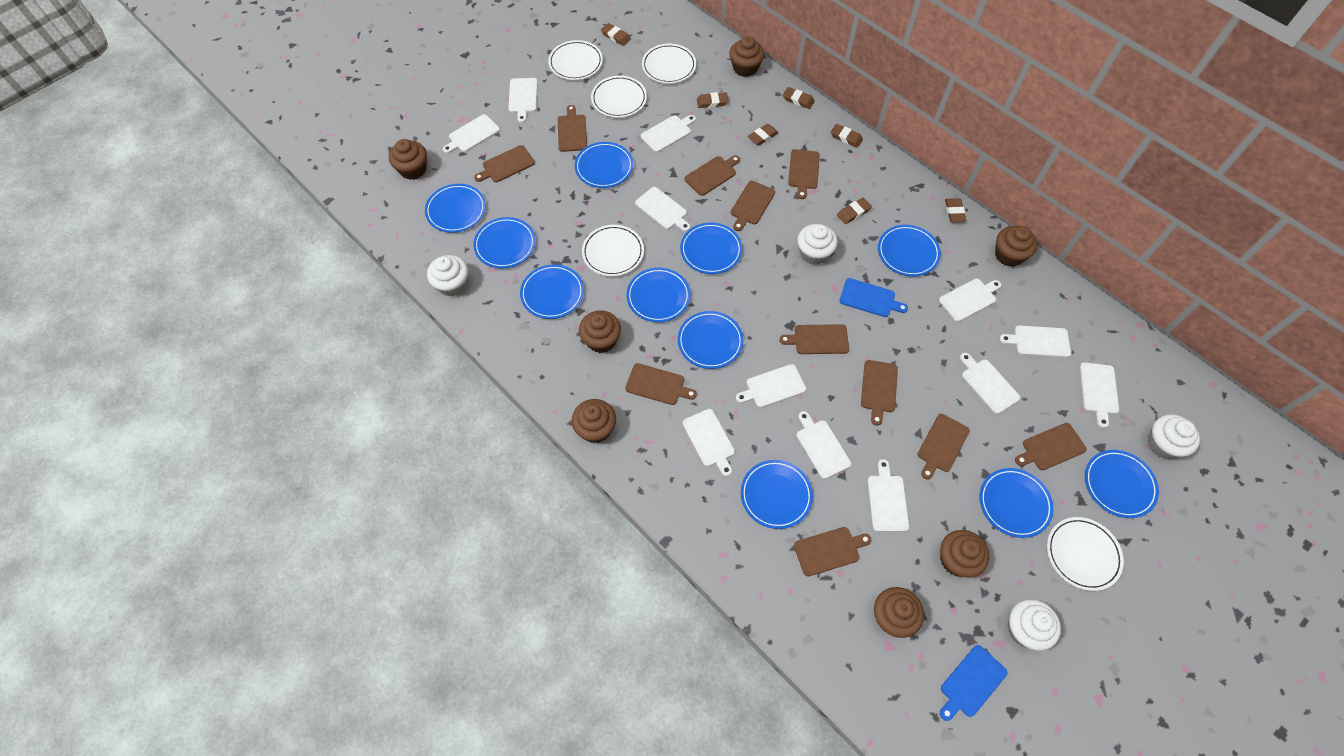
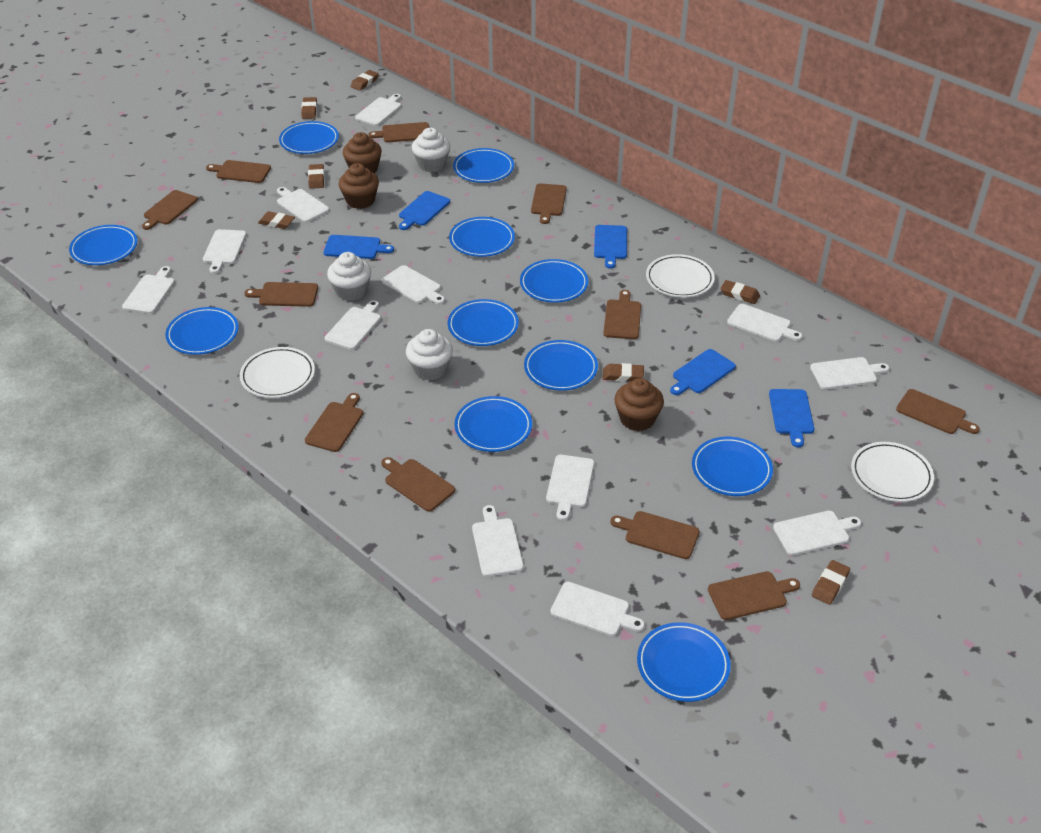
blue cutting board: 2 -> 5
brown cupcake: 7 -> 3
white cupcake: 4 -> 3
white plate: 5 -> 3

